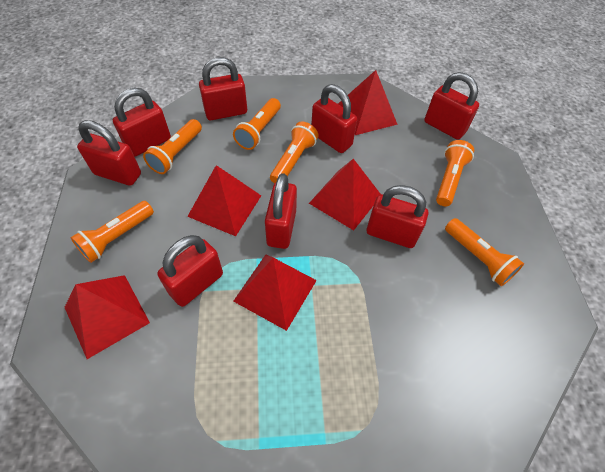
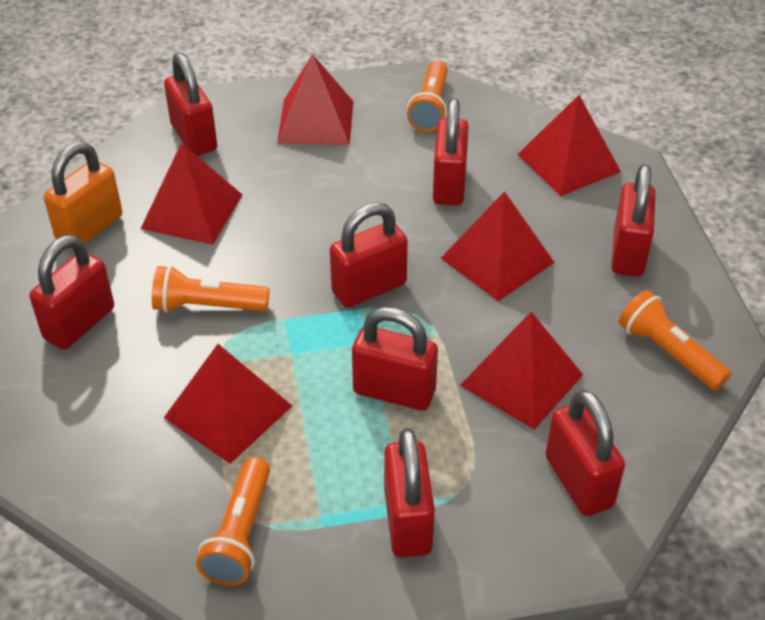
orange flashlight: 6 -> 4
orange padlock: 0 -> 1
red pyramid: 5 -> 6

